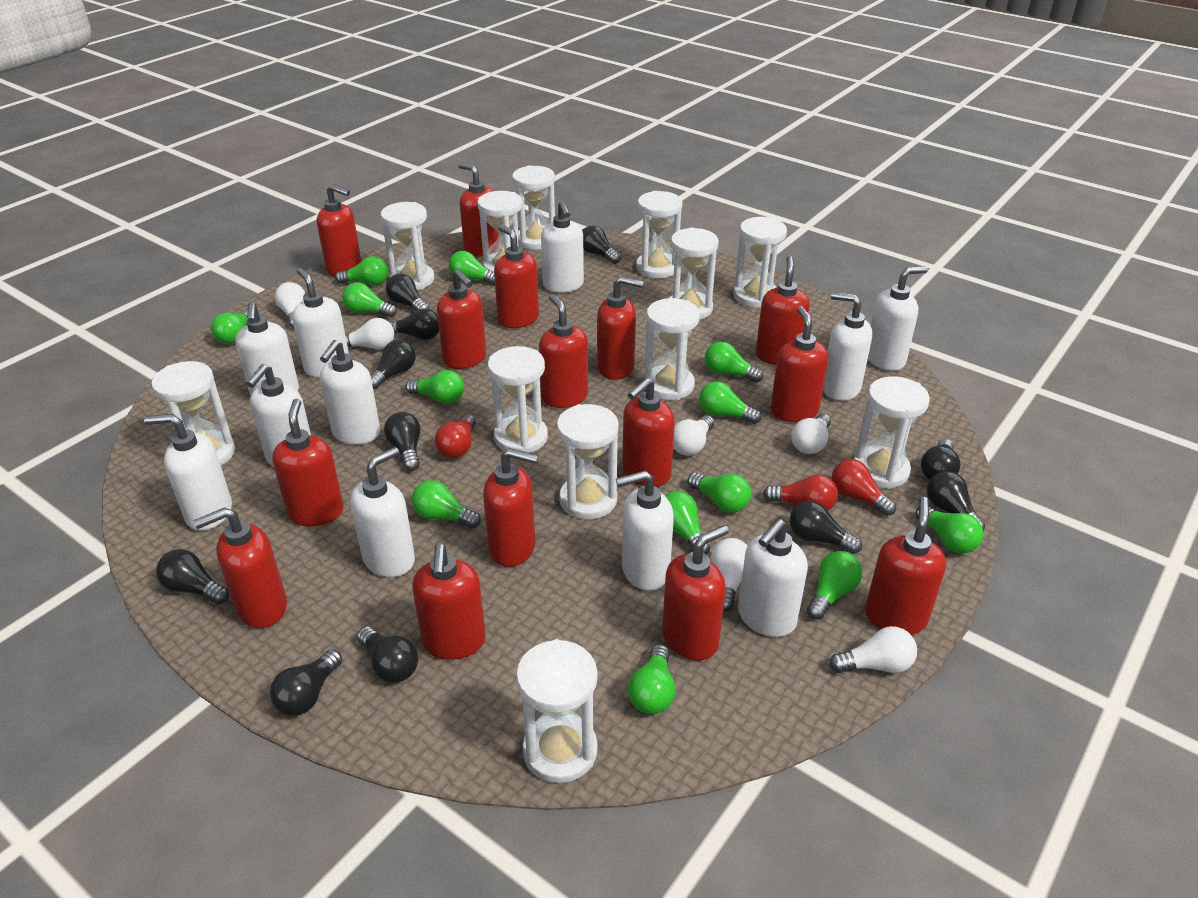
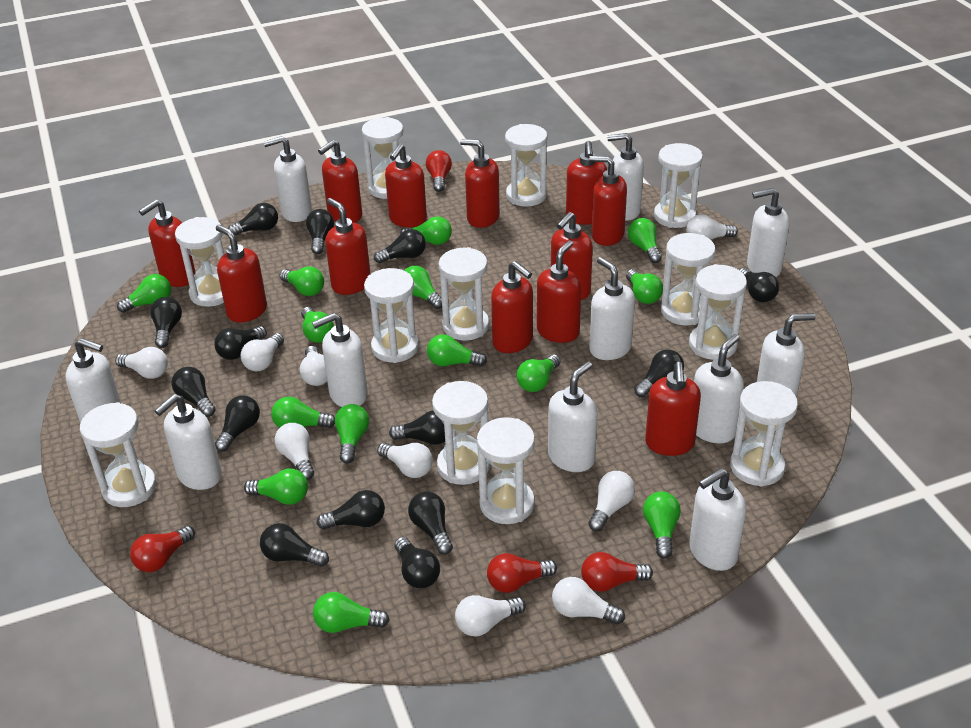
black light bulb: 11 -> 14
green light bulb: 13 -> 14
red light bulb: 3 -> 4
red soap dispenser: 15 -> 12
white light bulb: 6 -> 9

